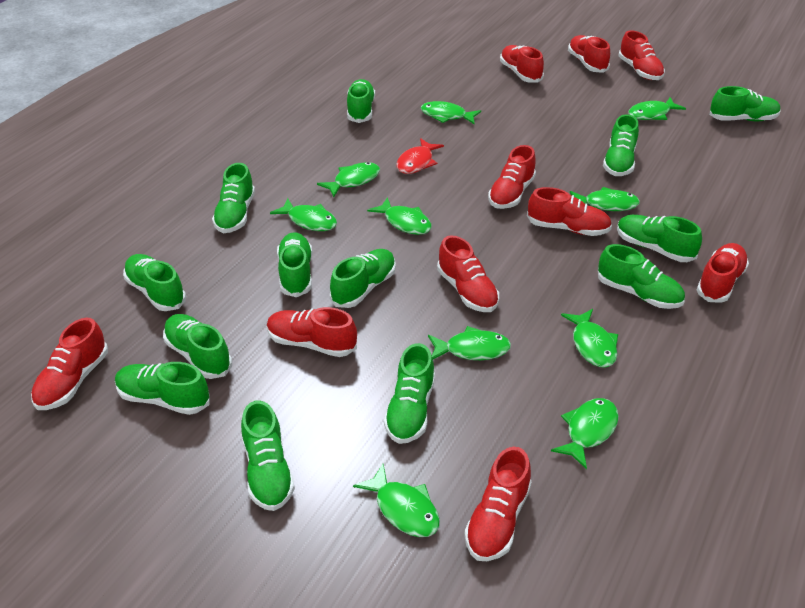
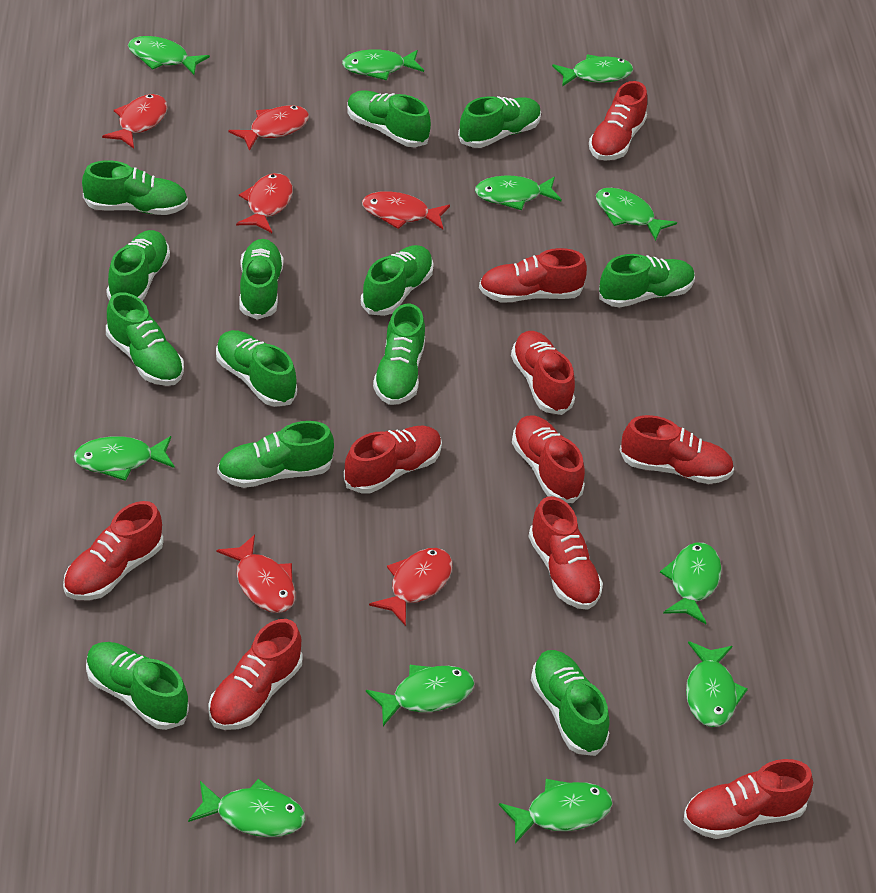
green fish: 10 -> 11
red fish: 1 -> 6

